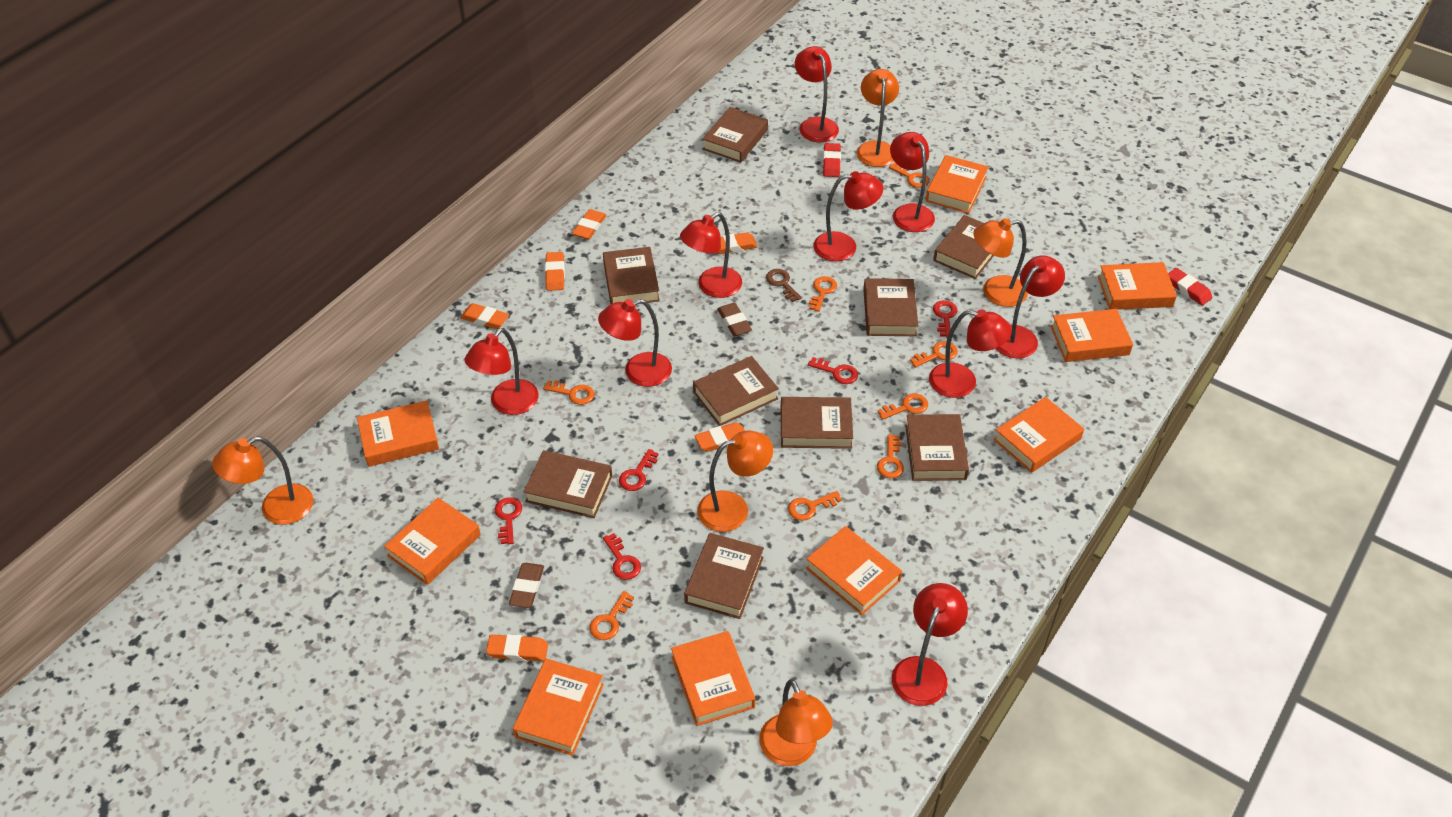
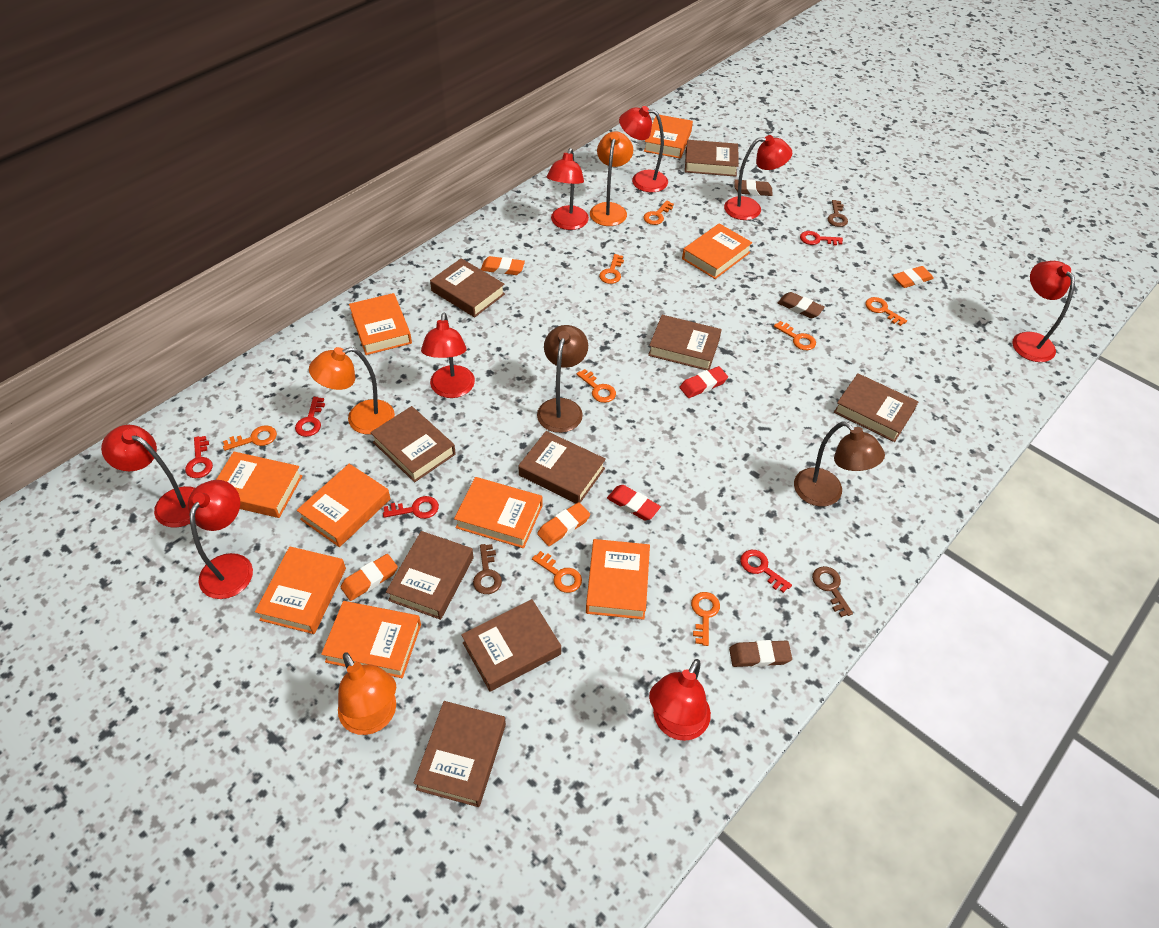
brown eraser: 2 -> 3
brown key: 1 -> 3
brown lamp: 0 -> 2
orange eraser: 6 -> 4
orange lamp: 5 -> 3
red lamp: 9 -> 8

